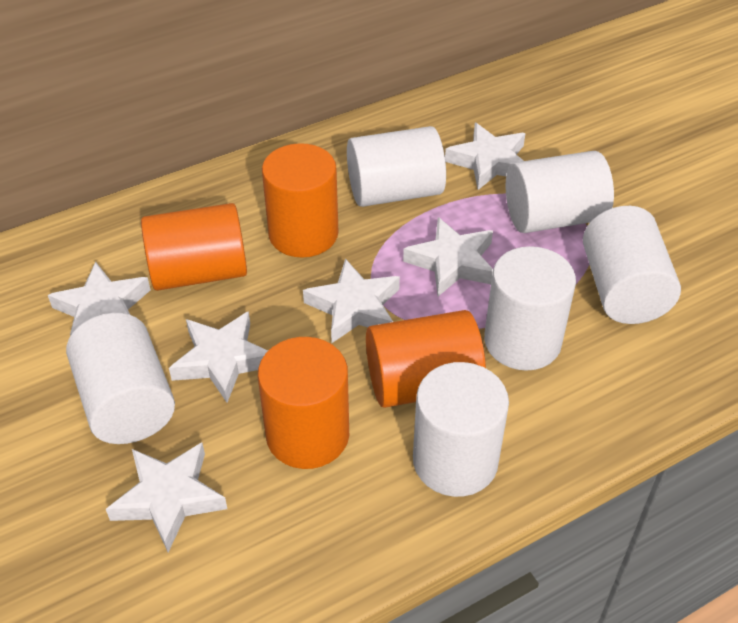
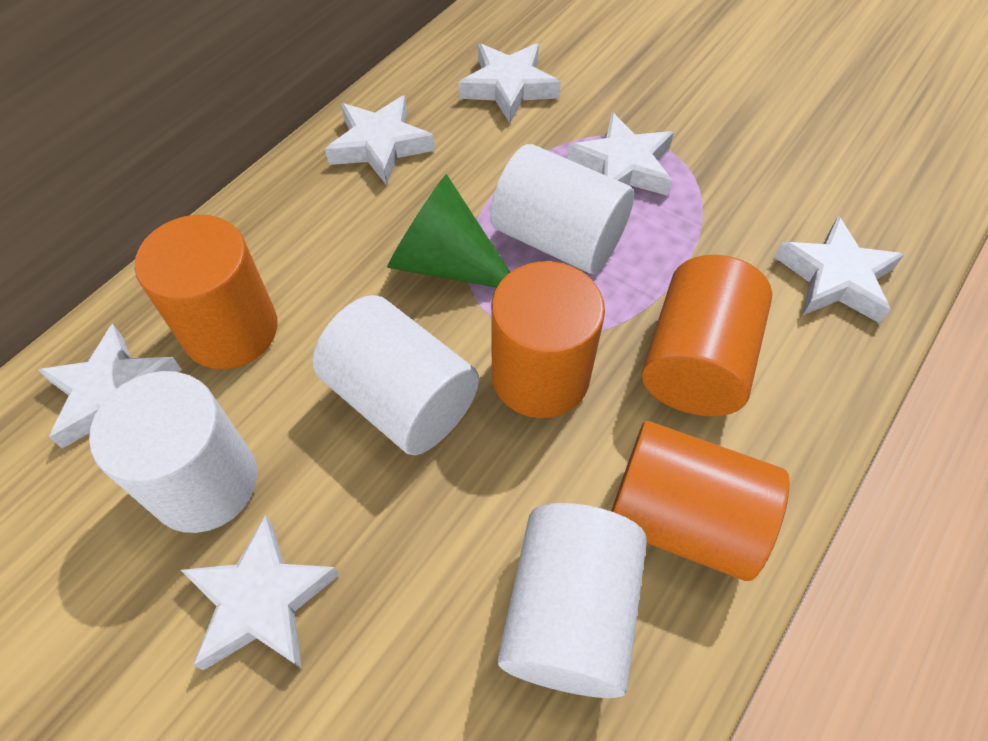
green cone: 0 -> 1
white cylinder: 6 -> 4

